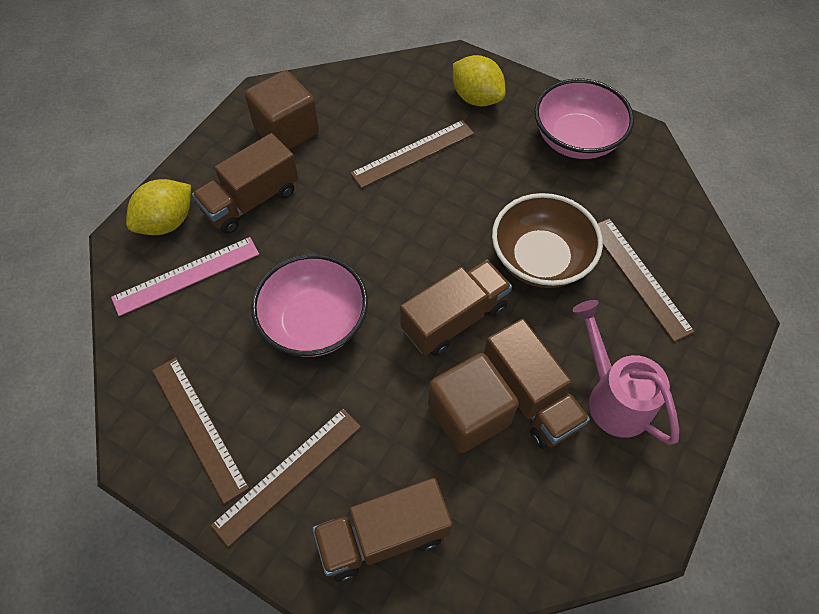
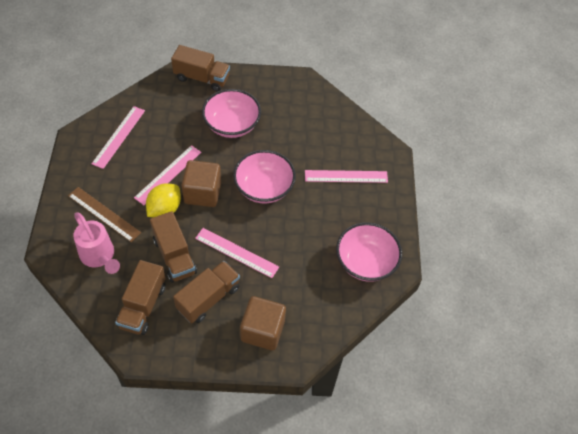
brown bowl: 1 -> 0
brown ruler: 4 -> 1
pink bowl: 2 -> 3
pink ruler: 1 -> 4
yellow lemon: 2 -> 1

